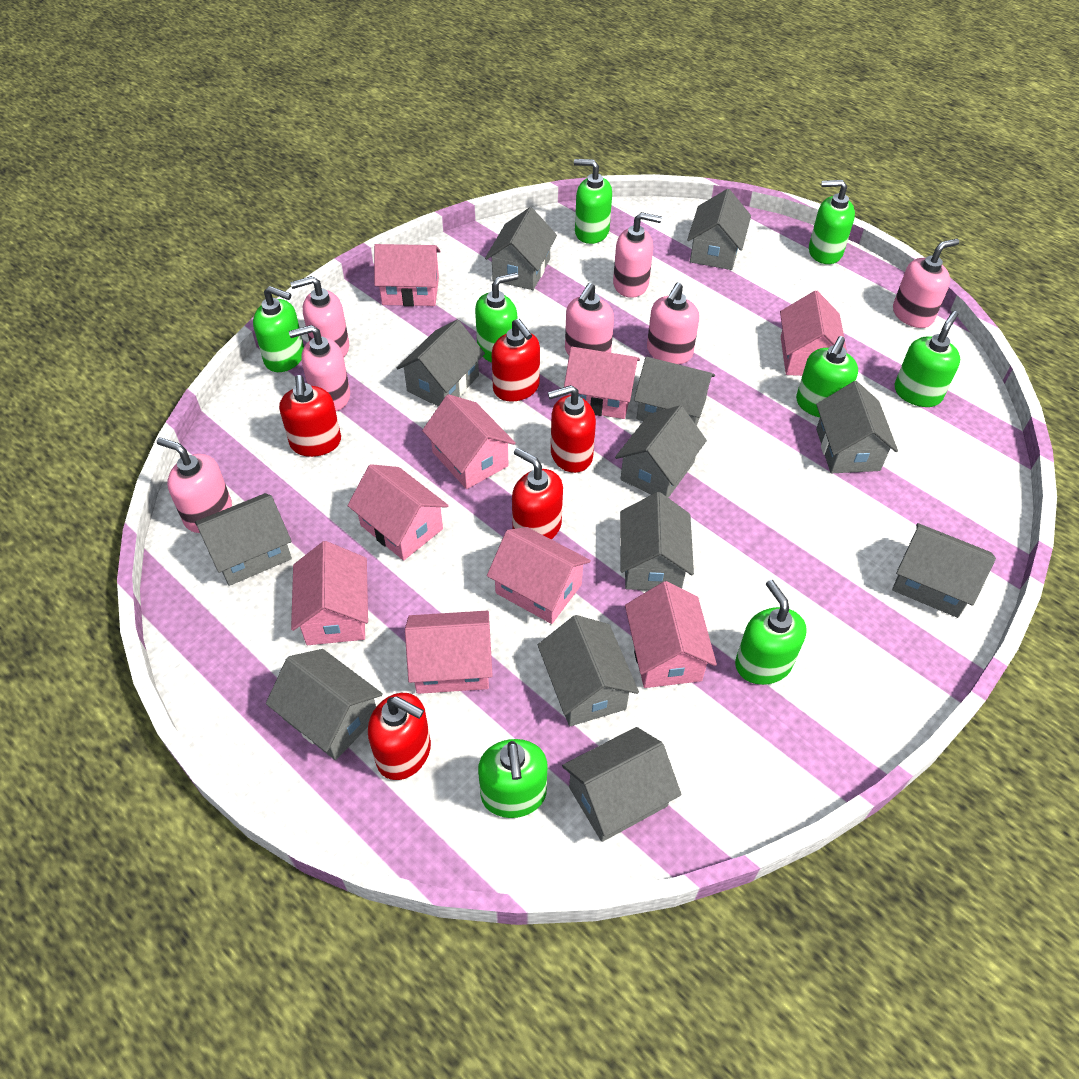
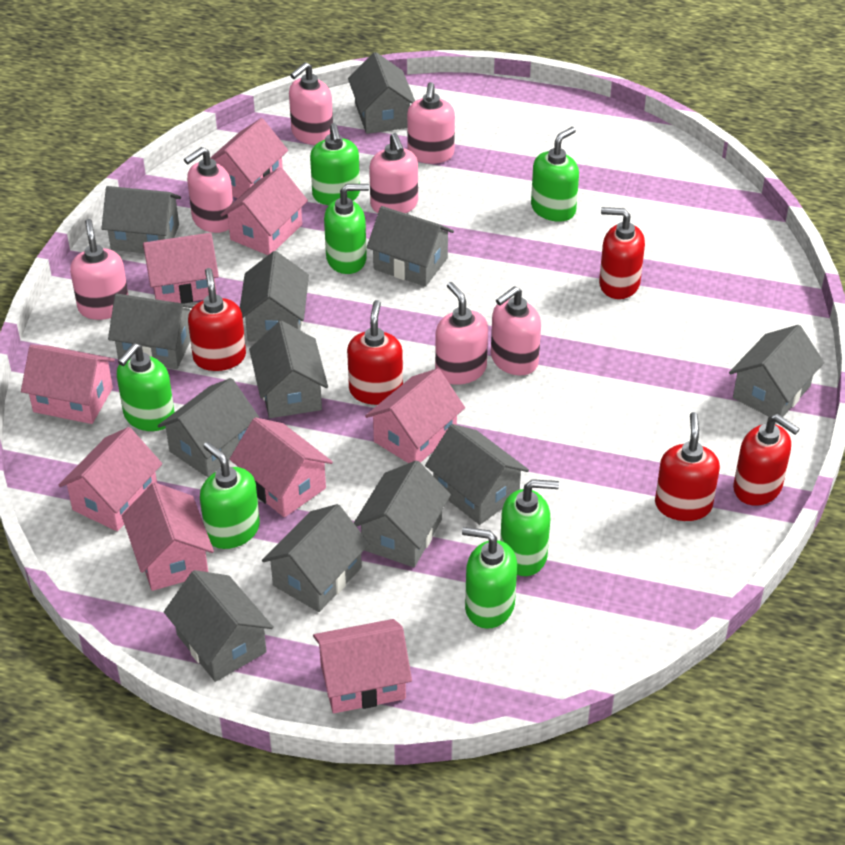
green soap dispenser: 8 -> 7

